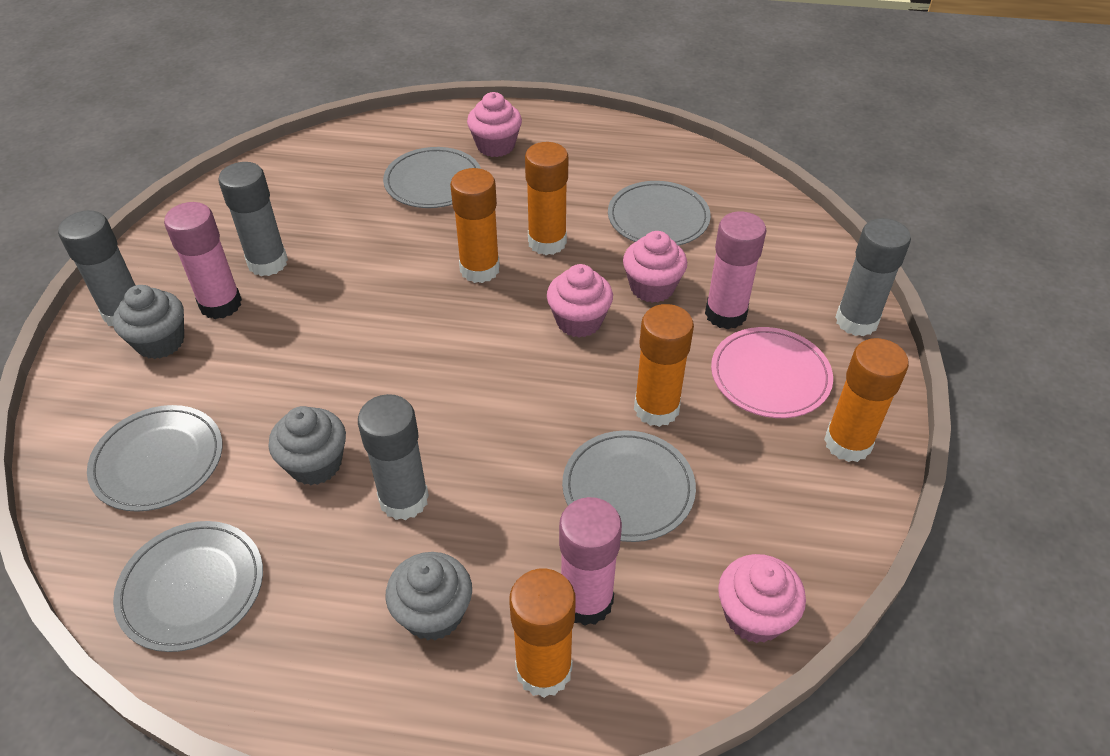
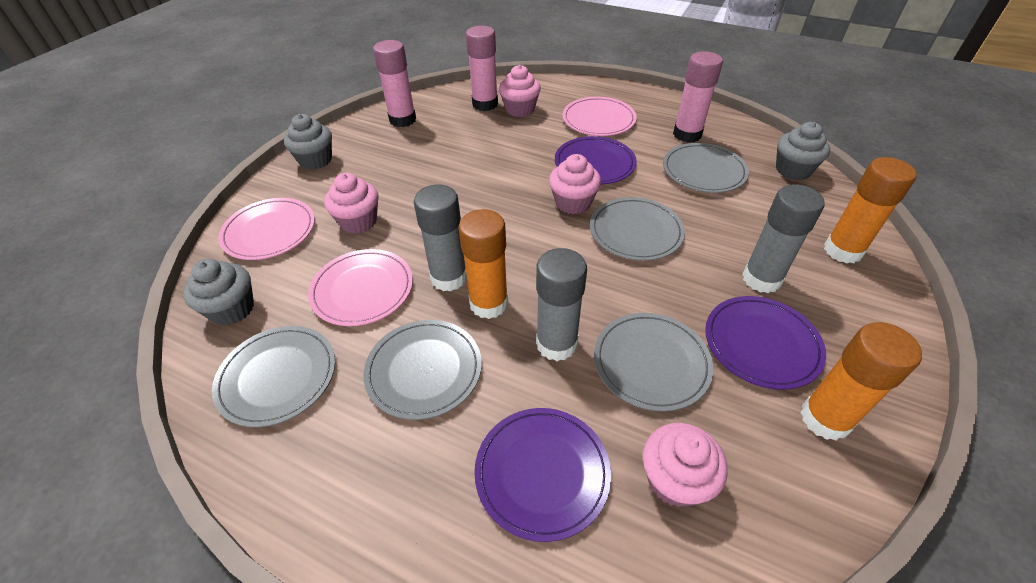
grey glue stick: 4 -> 3
orange glue stick: 5 -> 3
pink plate: 1 -> 3
purple plate: 0 -> 3

